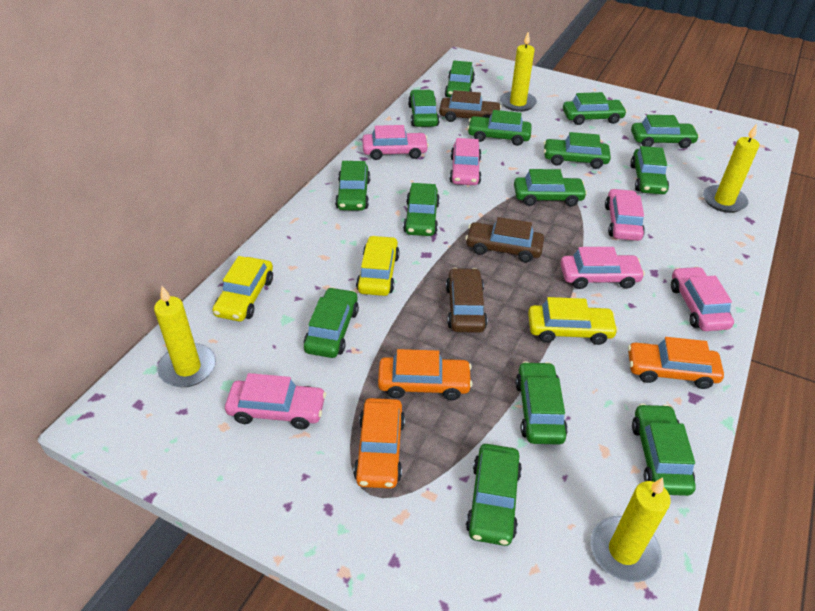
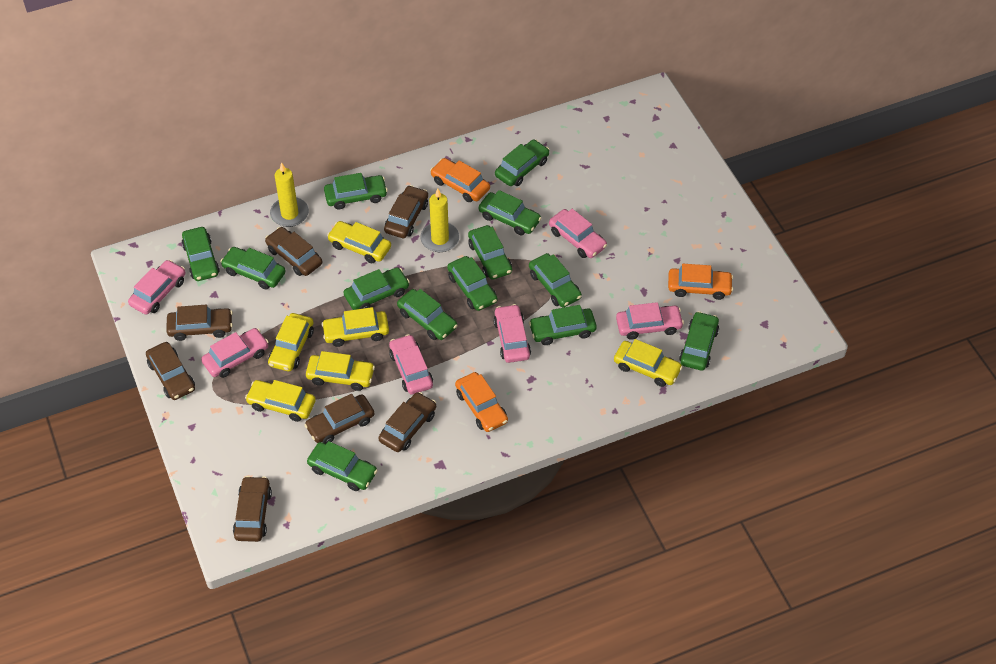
brown car: 3 -> 7
green car: 14 -> 13
yellow candle: 4 -> 2
yellow car: 3 -> 6

